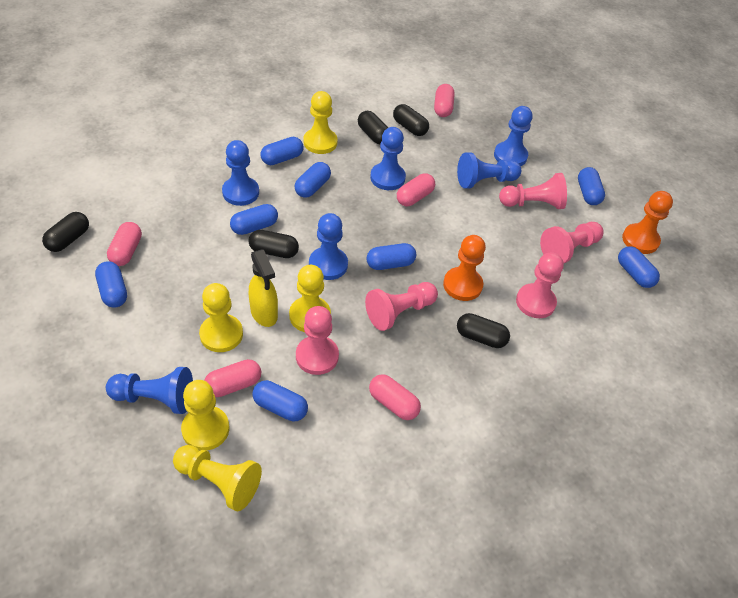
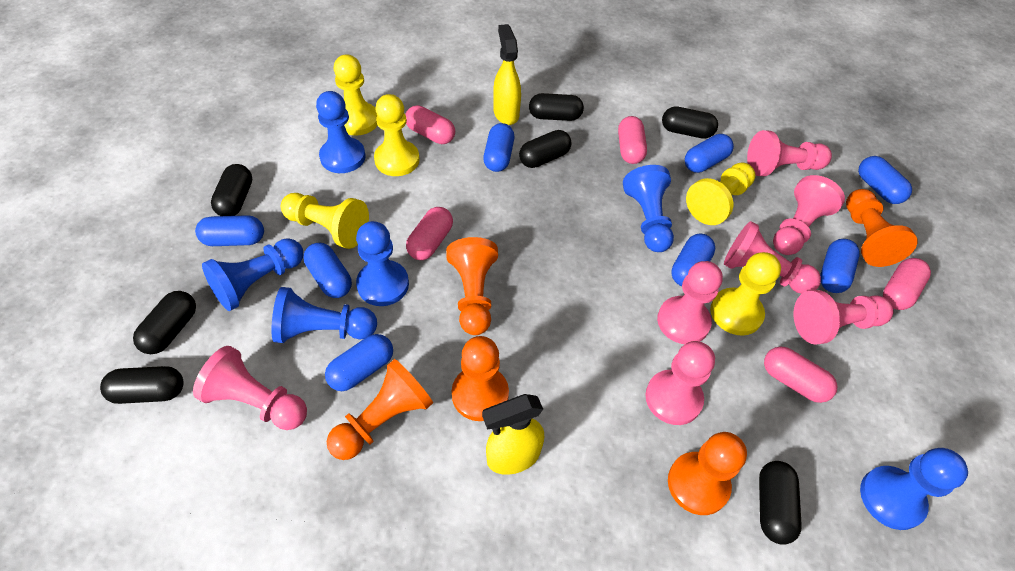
black capsule: 5 -> 7
orange pawn: 2 -> 5
pink pawn: 5 -> 7
yellow spray bottle: 1 -> 2

